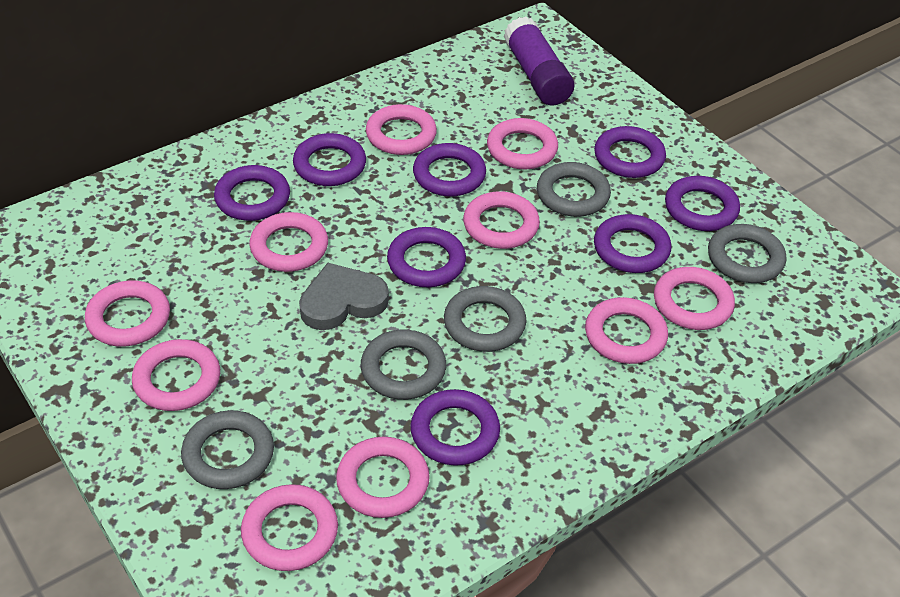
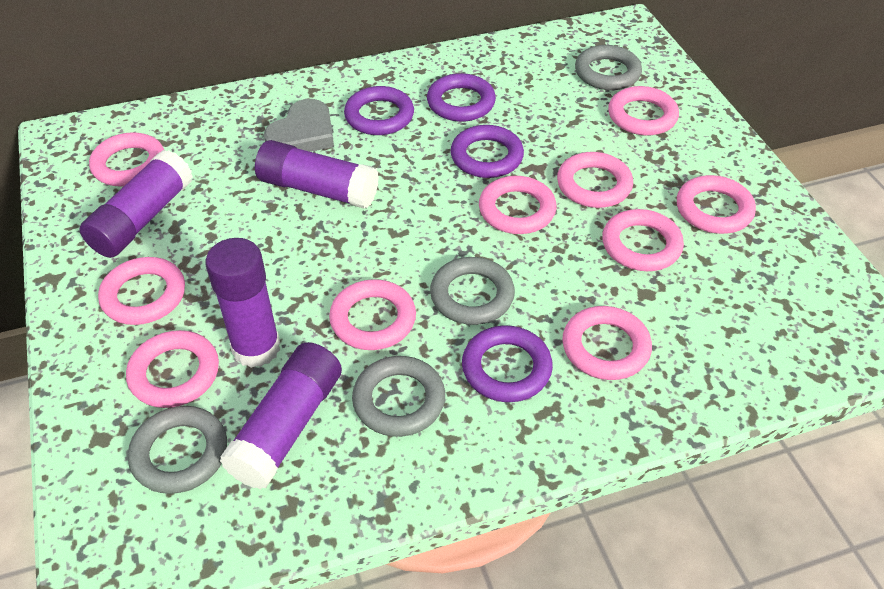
grey ring: 5 -> 4
purple glue stick: 1 -> 4
purple ring: 8 -> 4

